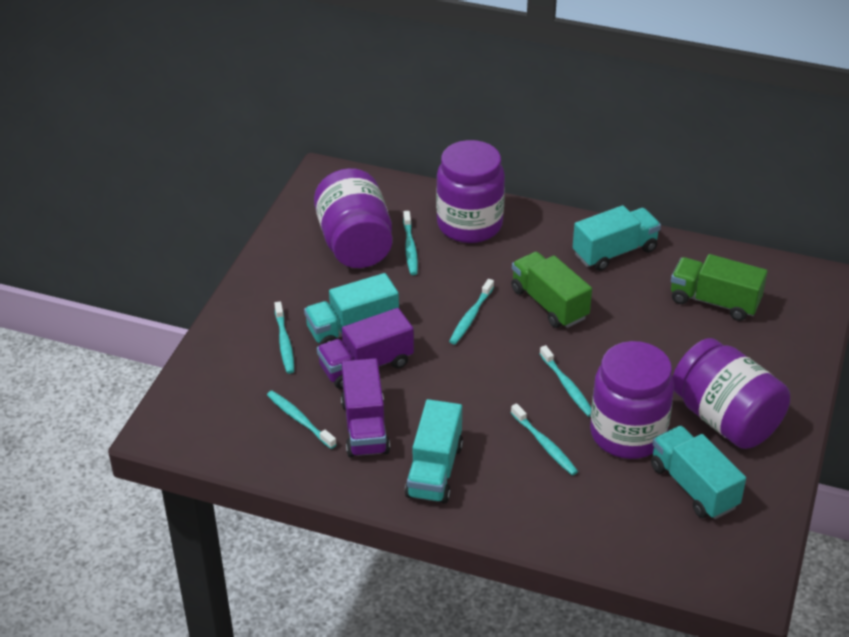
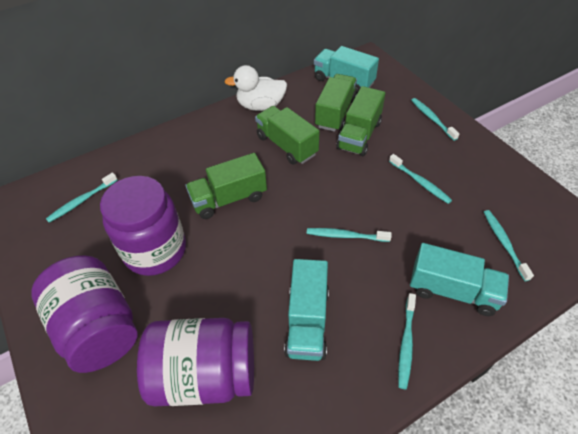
green truck: 2 -> 4
purple jar: 4 -> 3
purple truck: 2 -> 0
turquoise truck: 4 -> 3
white duck: 0 -> 1

